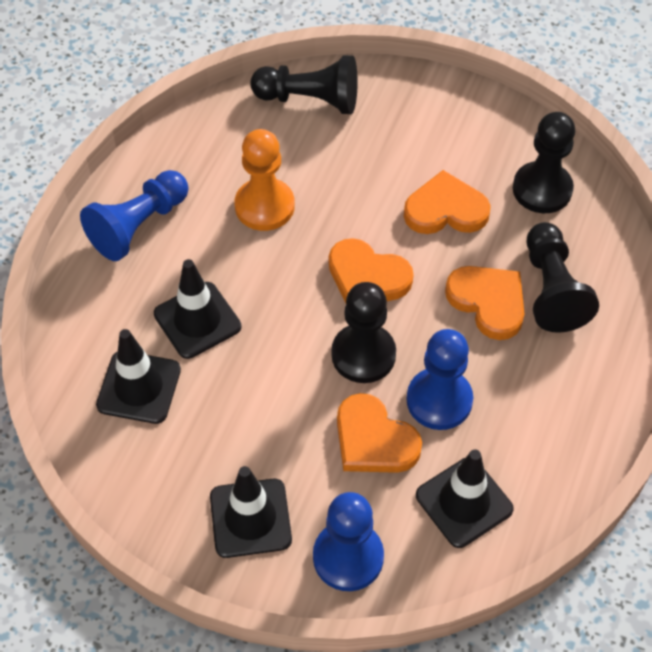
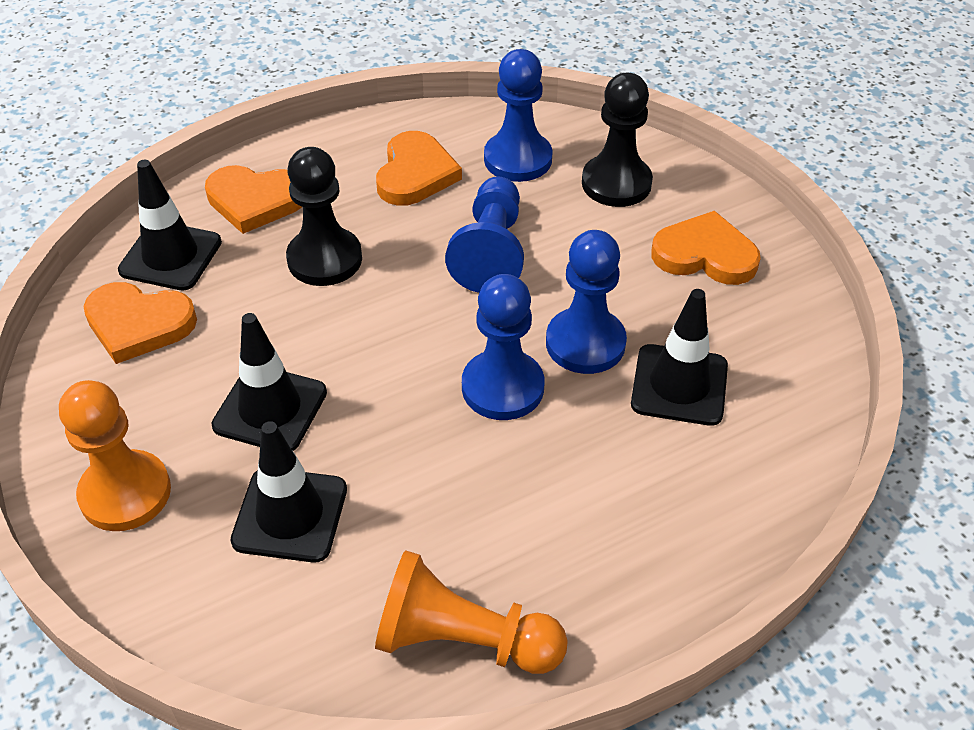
black pawn: 4 -> 2
blue pawn: 3 -> 4
orange pawn: 1 -> 2

